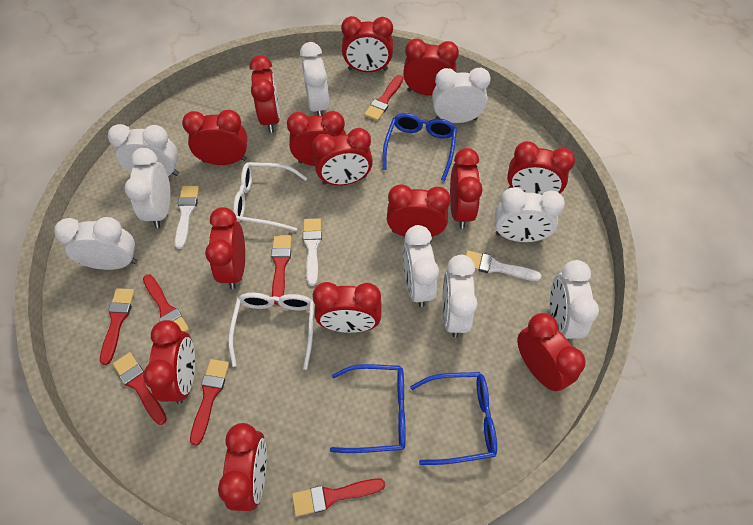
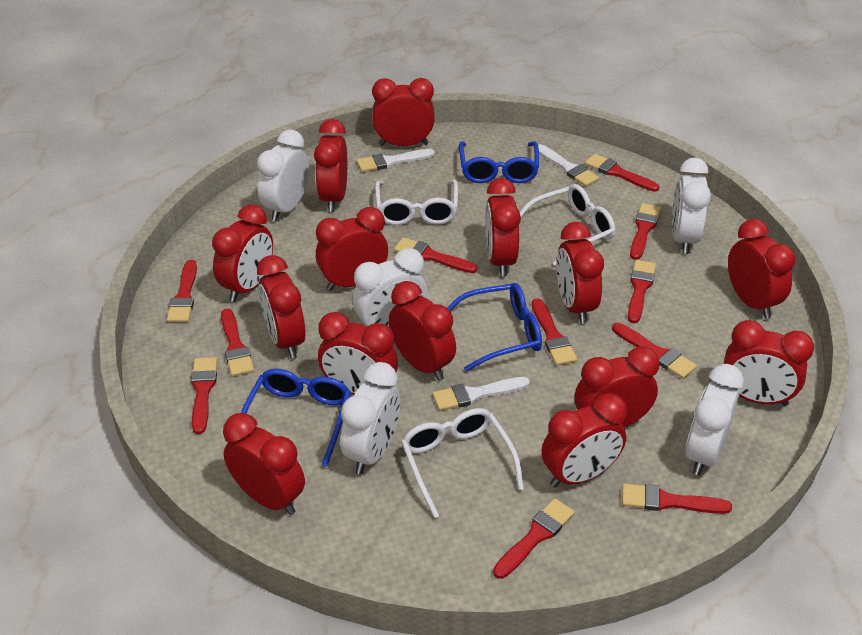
red brush: 7 -> 11
white clock: 9 -> 5
white glasses: 2 -> 3

